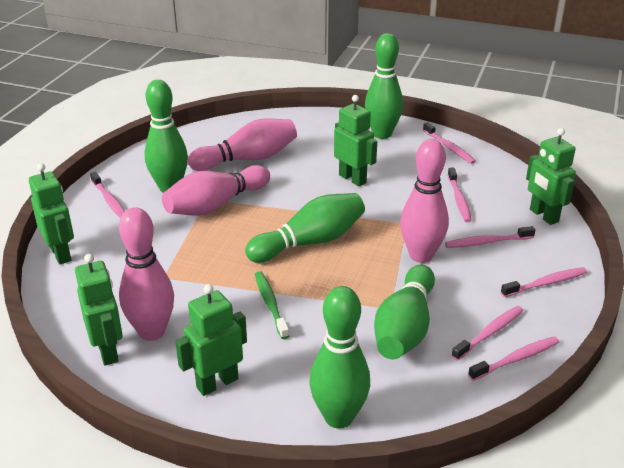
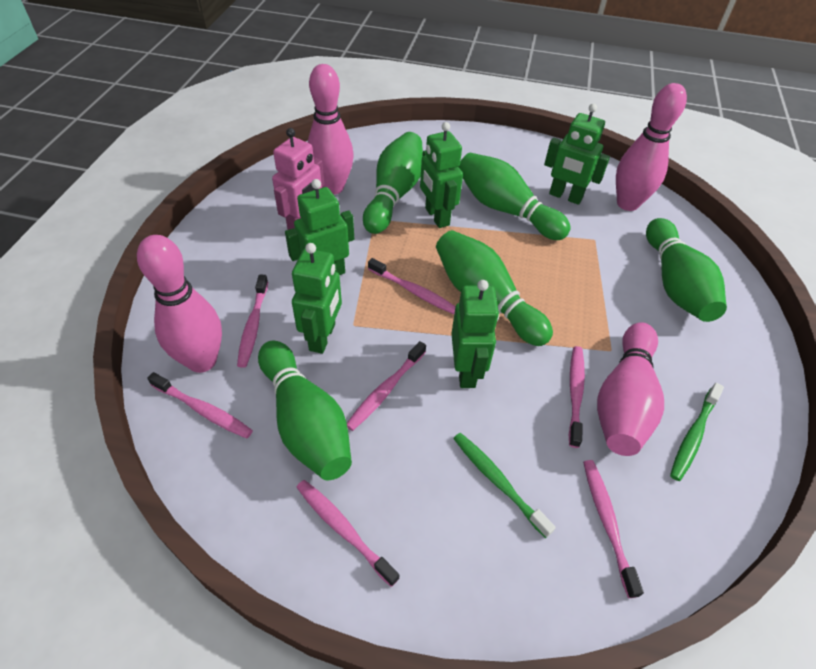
green toothbrush: 1 -> 2
pink robot: 0 -> 1

